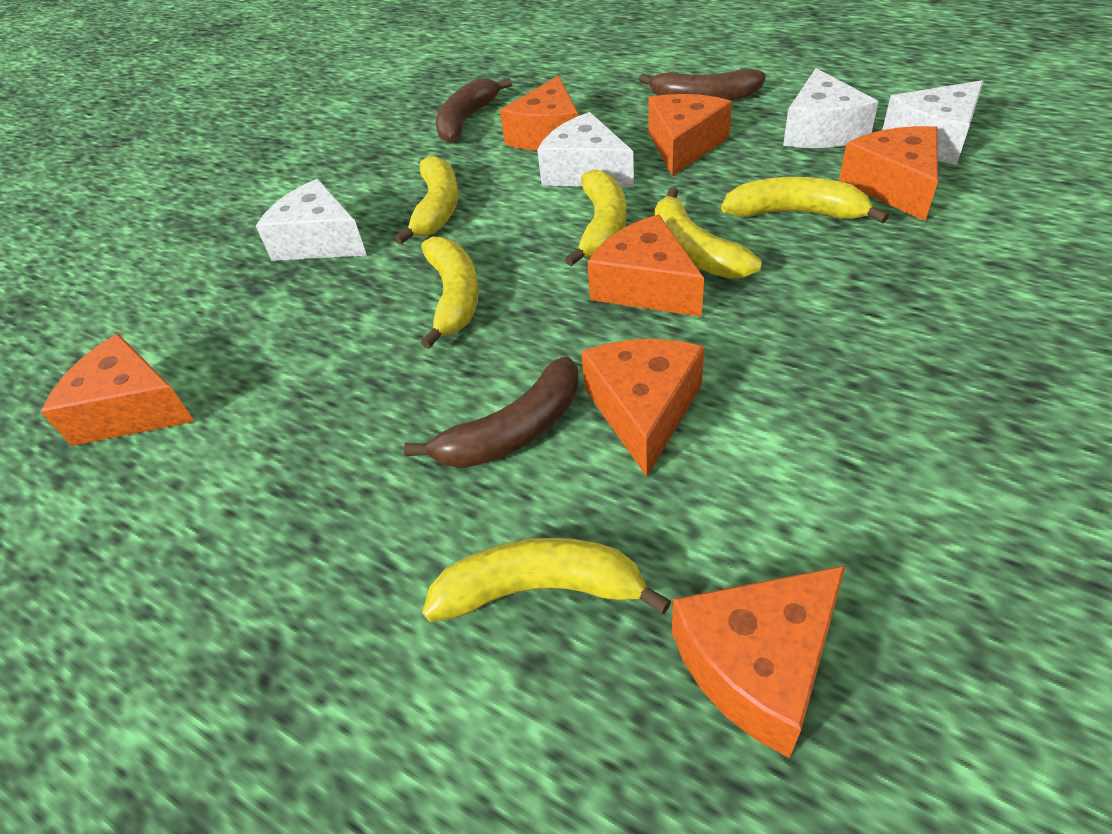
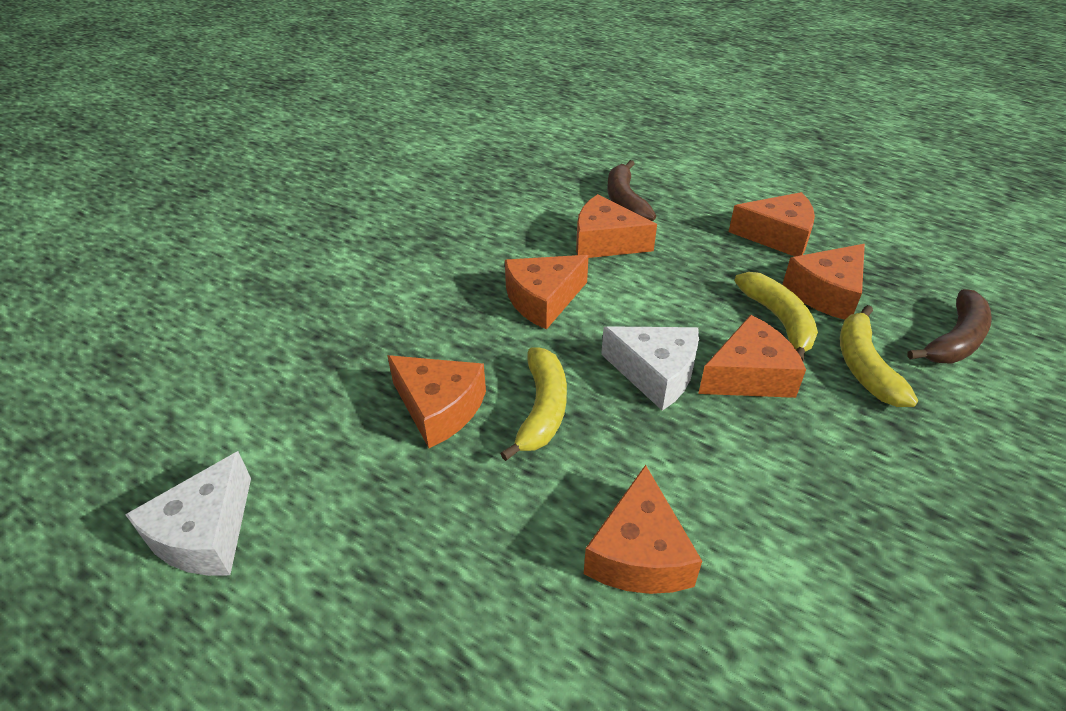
brown banana: 3 -> 2
white cheese: 4 -> 2
yellow banana: 6 -> 3

